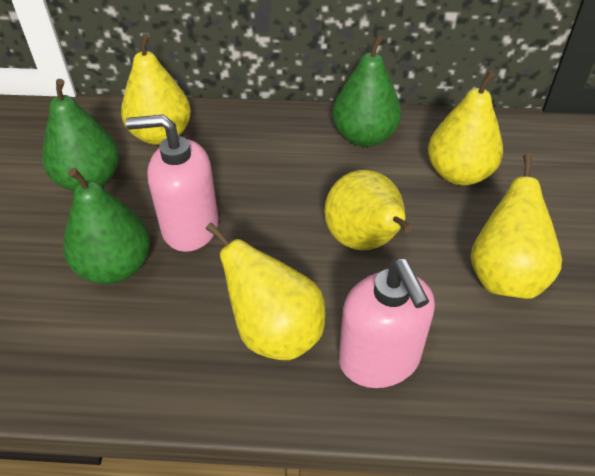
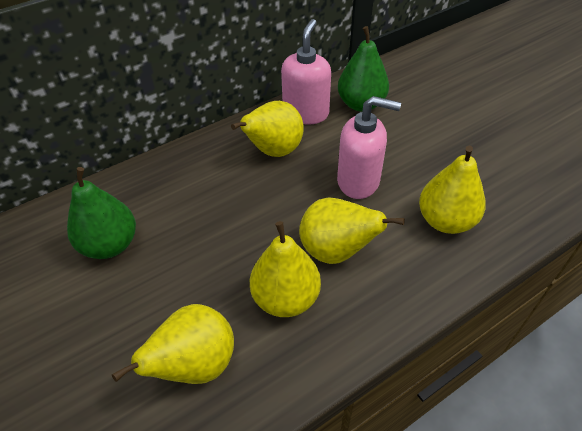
green pear: 3 -> 2

